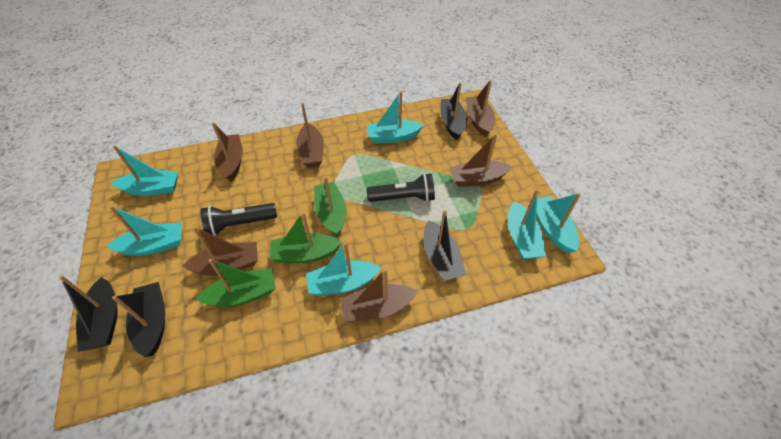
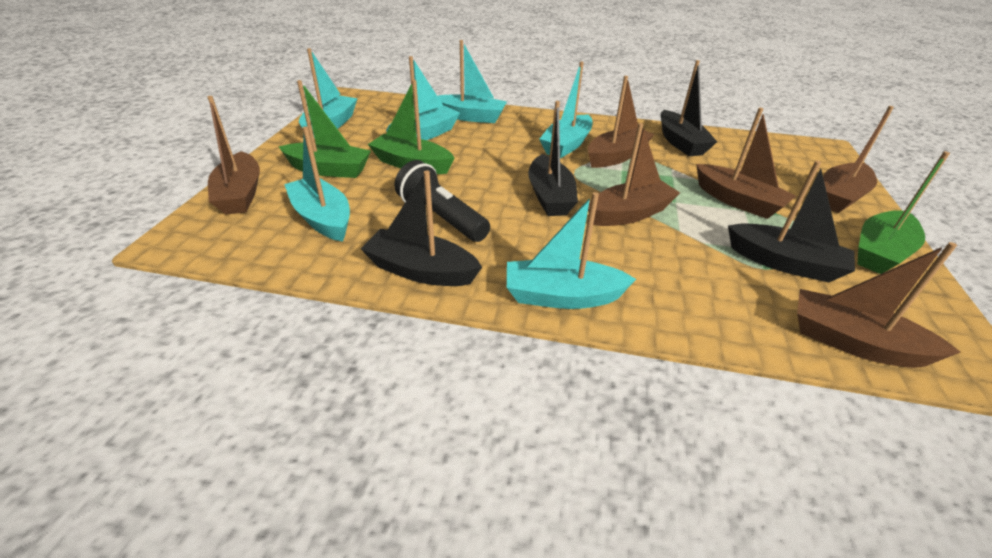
black flashlight: 2 -> 1

